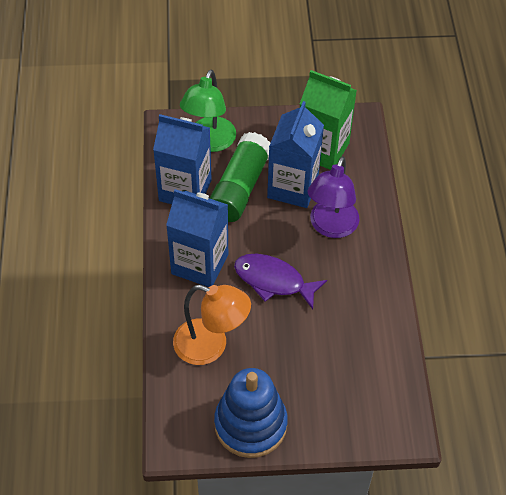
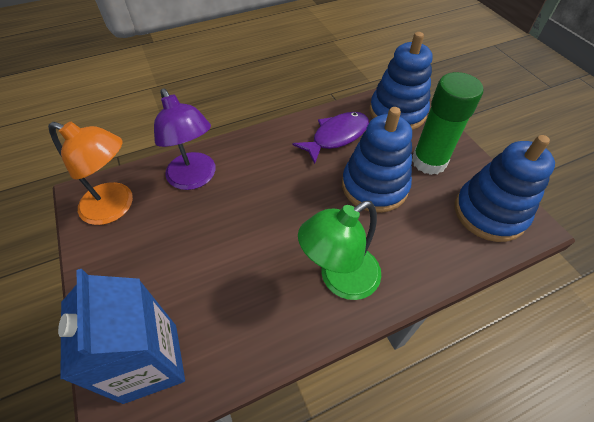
blue carton: 3 -> 1
blue stacking toy: 1 -> 3
green carton: 1 -> 0

